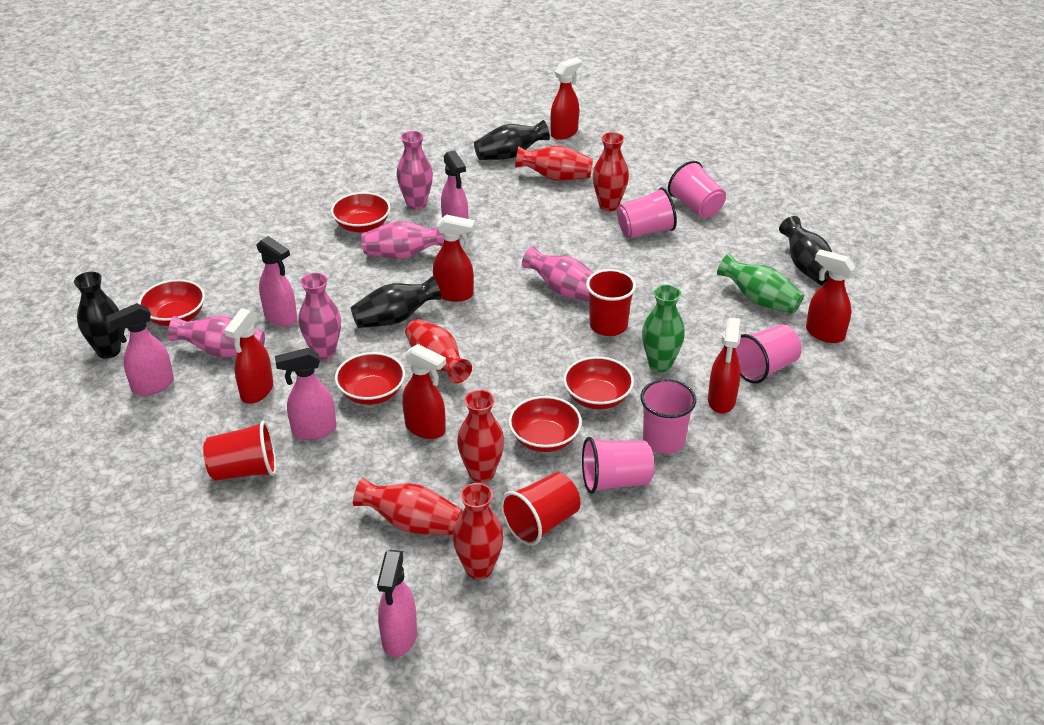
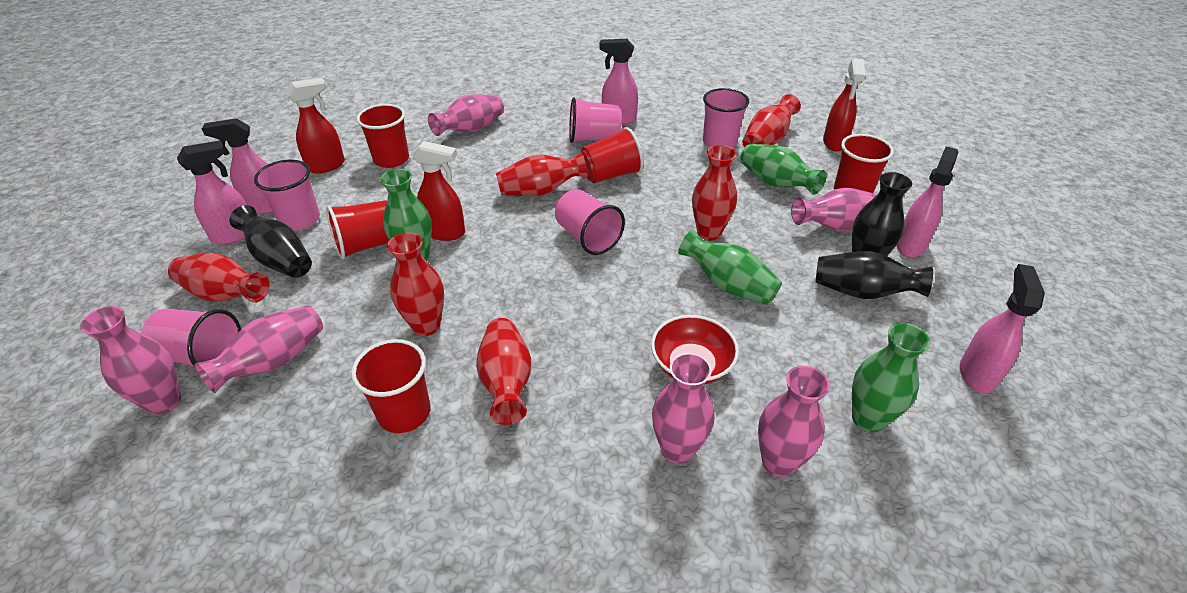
black vase: 4 -> 3
green vase: 2 -> 4
pink vase: 5 -> 6
red bowl: 5 -> 1
red cup: 3 -> 5
red spray bottle: 6 -> 3

